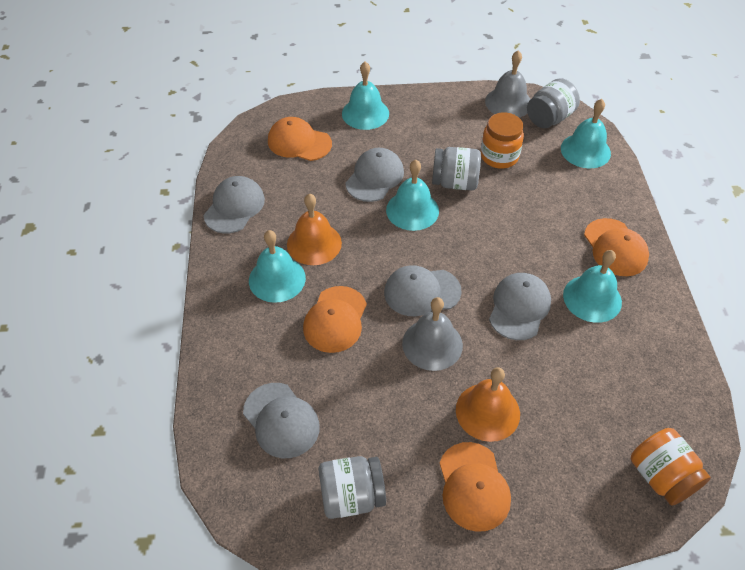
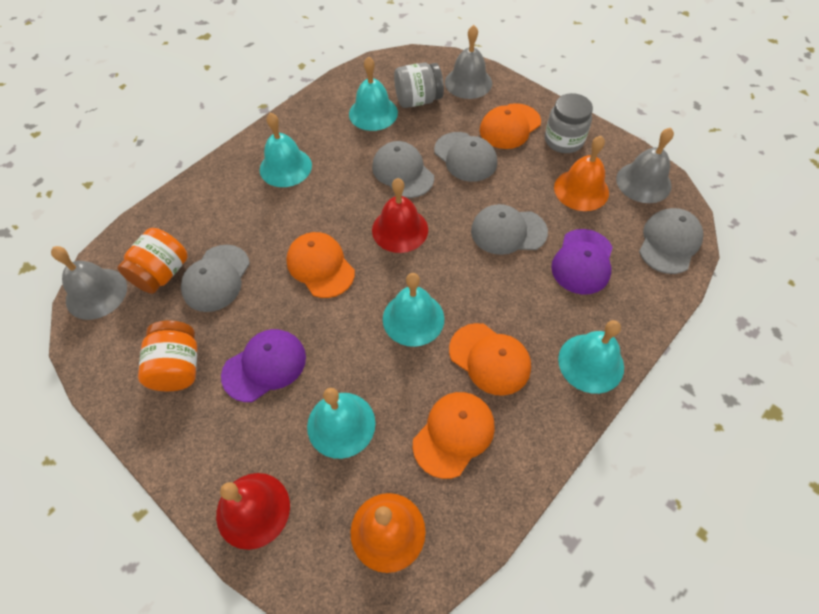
grey bell: 2 -> 3
grey jar: 3 -> 2
purple cap: 0 -> 2
red bell: 0 -> 2

